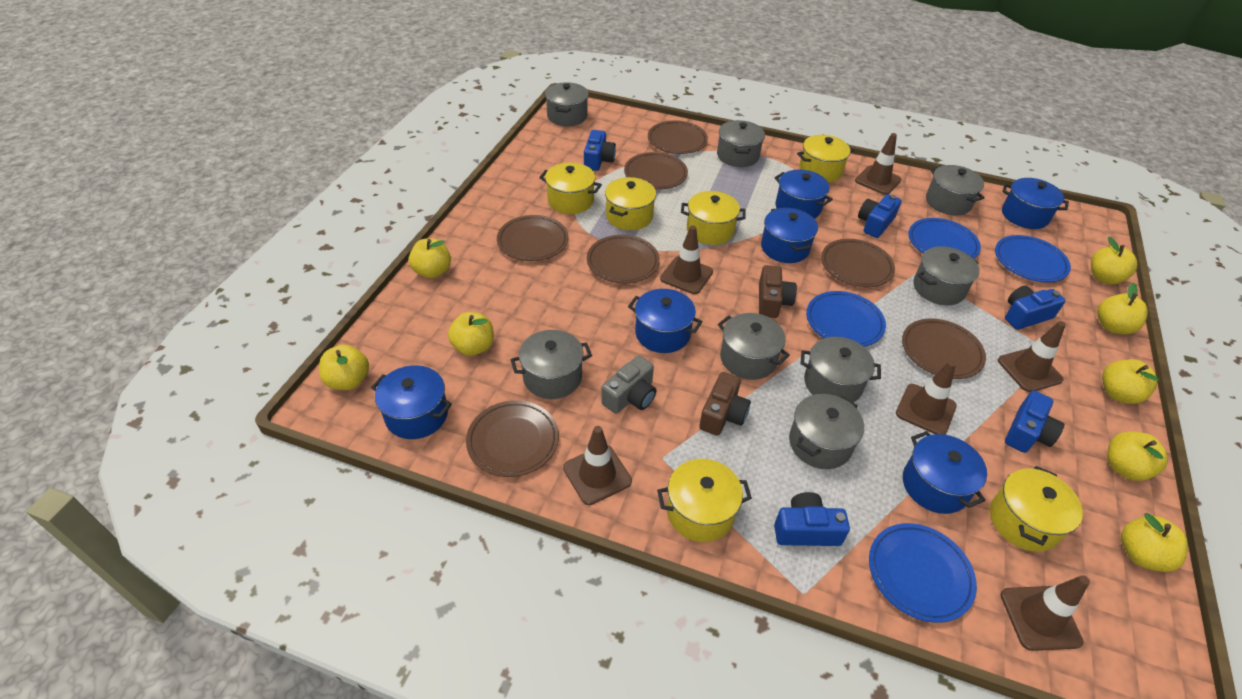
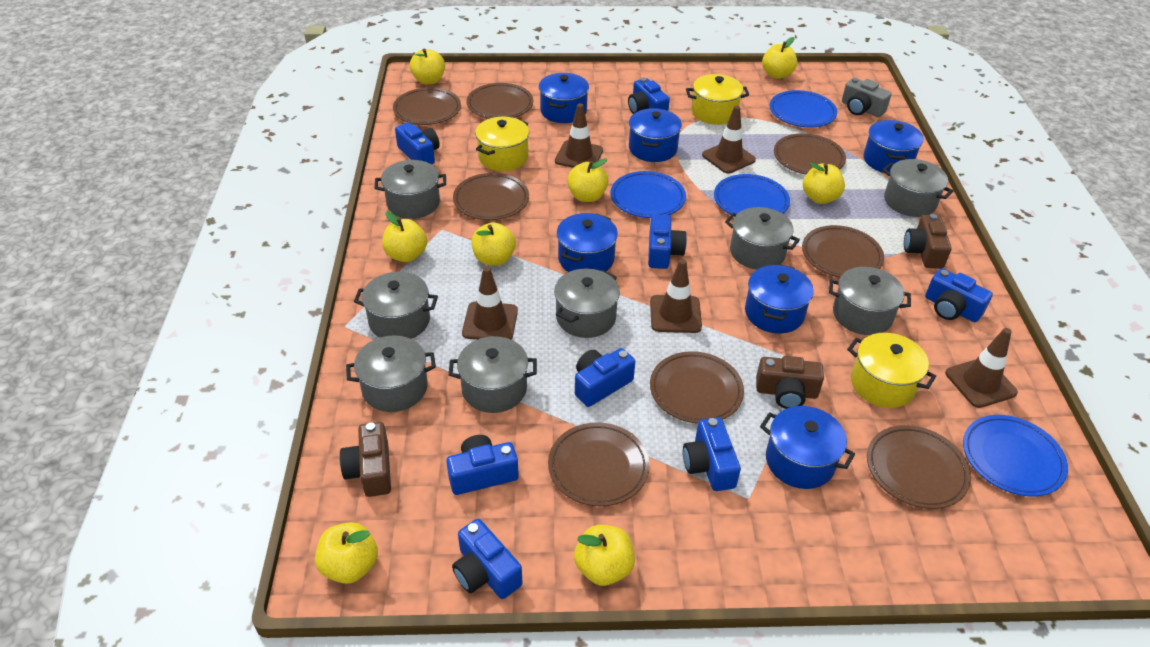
blue camera: 5 -> 8
brown camera: 2 -> 3
brown plate: 7 -> 8
brown traffic cone: 6 -> 5
yellow pot: 6 -> 3

